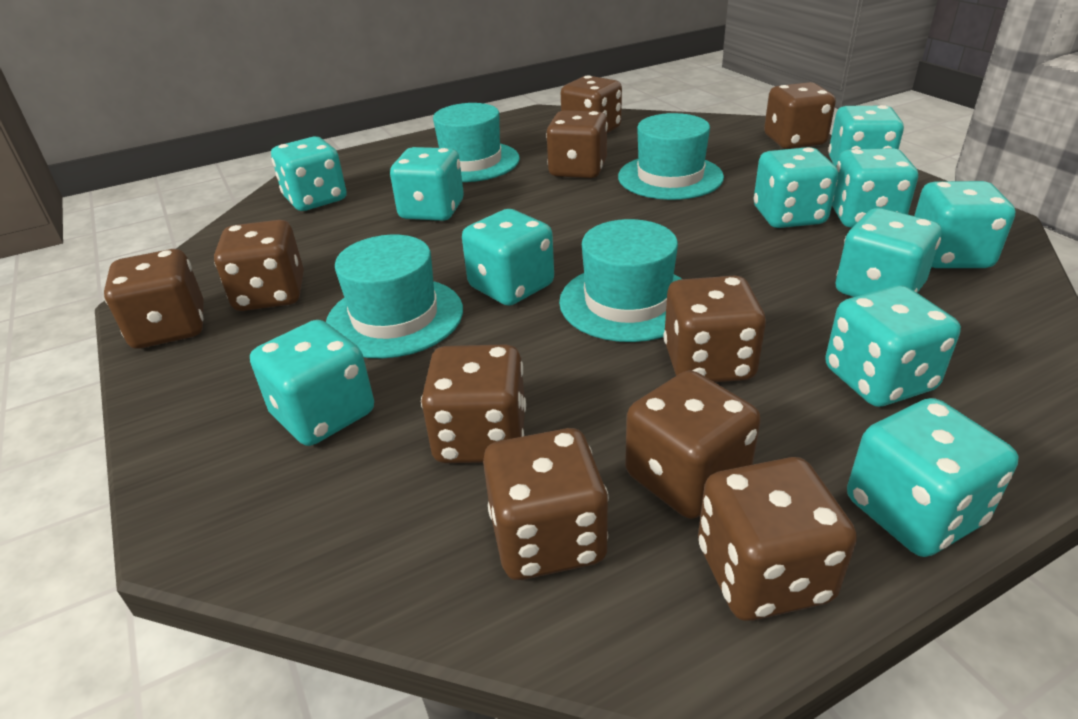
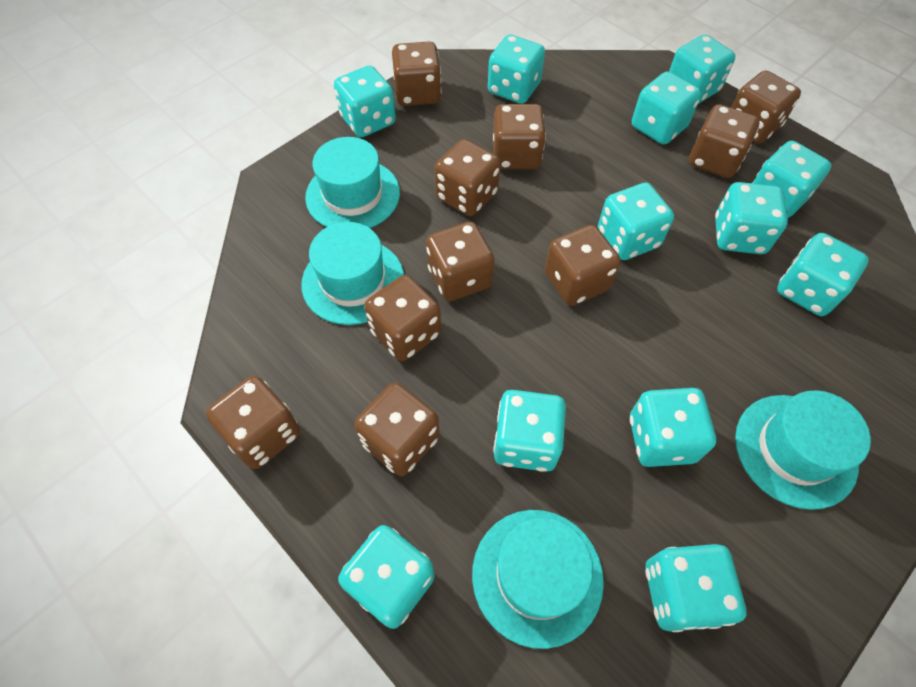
turquoise dice: 11 -> 12

